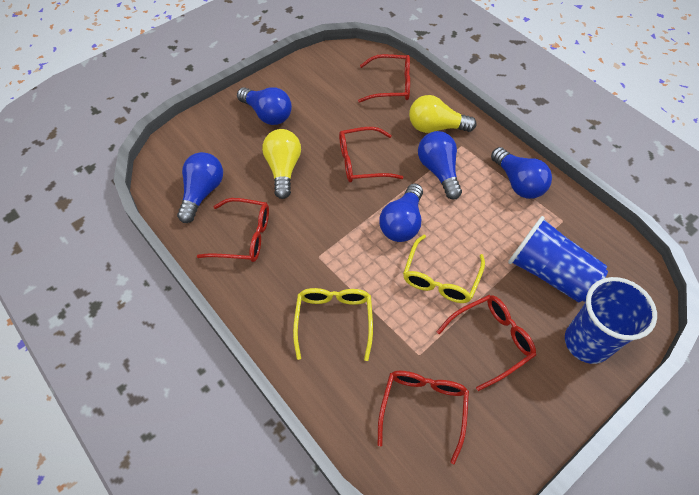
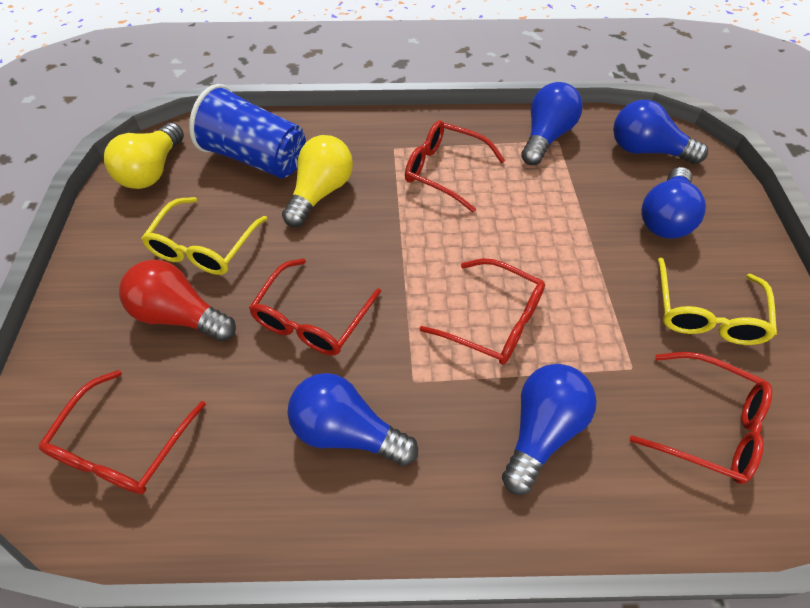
blue cup: 2 -> 1
red light bulb: 0 -> 1

